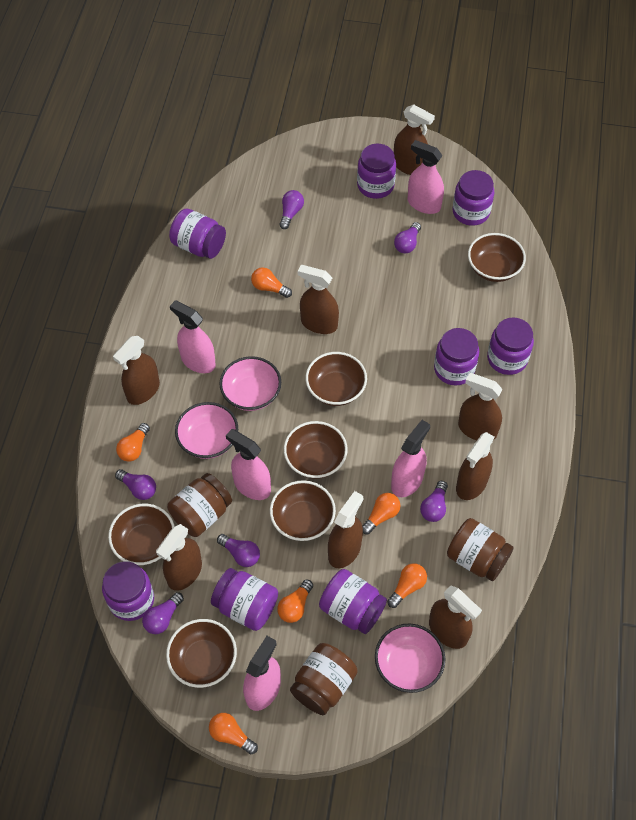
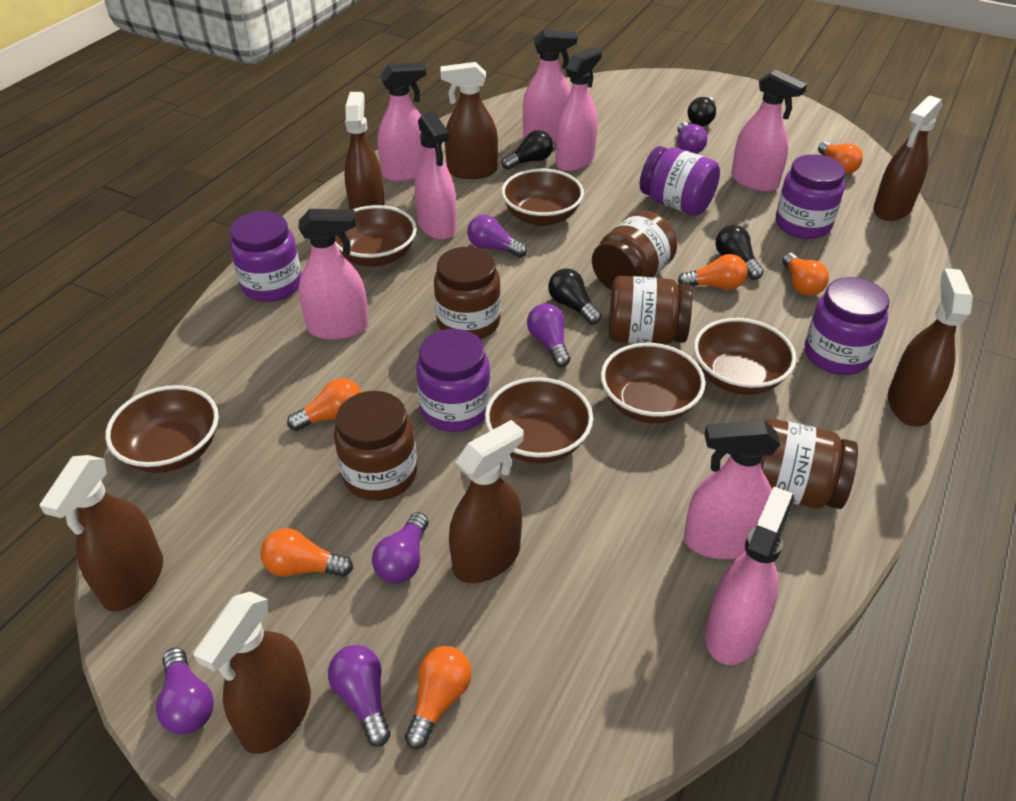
black light bulb: 0 -> 4
brown jar: 3 -> 5
brown spray bottle: 8 -> 7
pink bowl: 3 -> 0
pink spray bottle: 5 -> 8
purple jar: 8 -> 5

